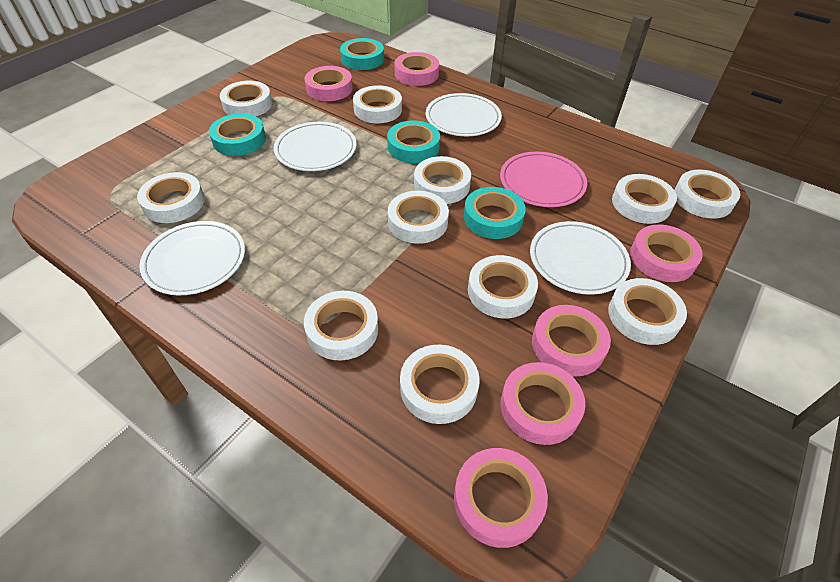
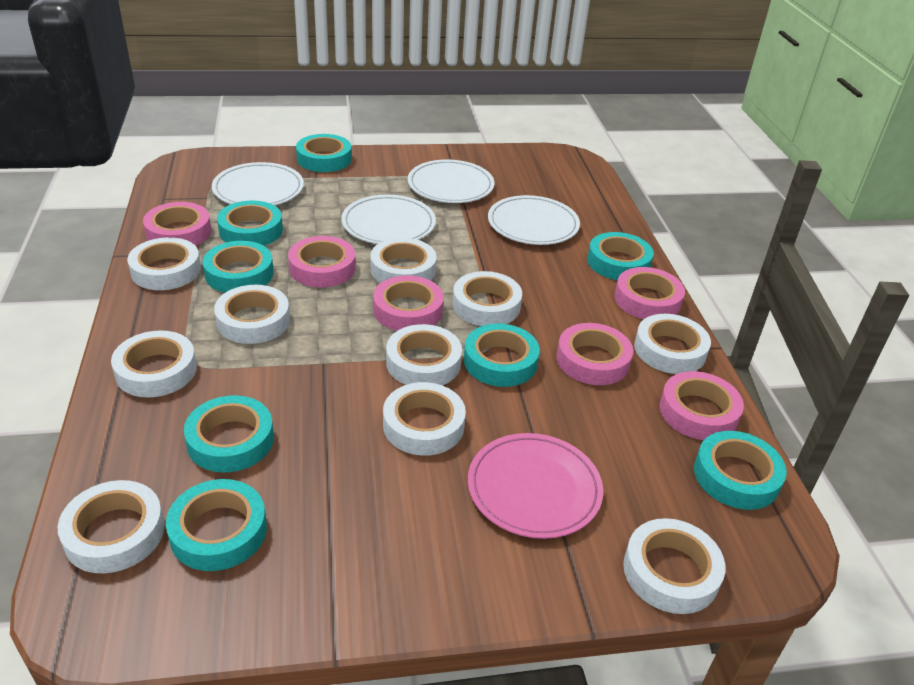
turquoise tape: 4 -> 8
white tape: 11 -> 10

